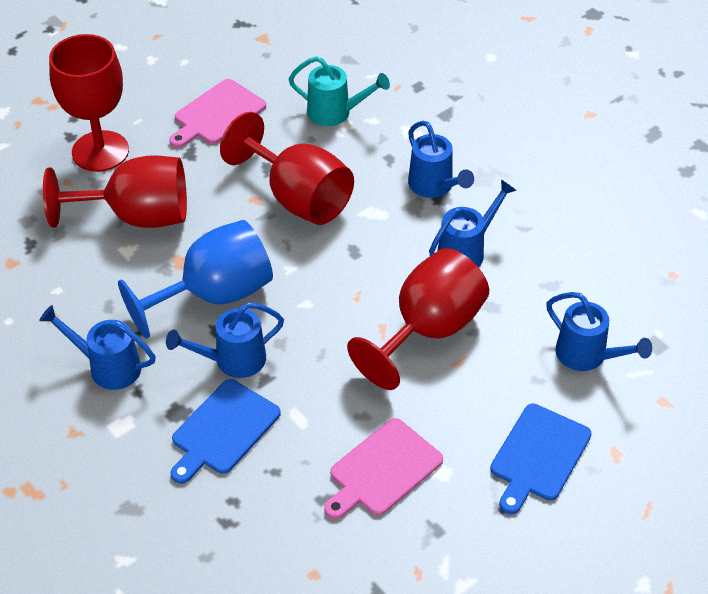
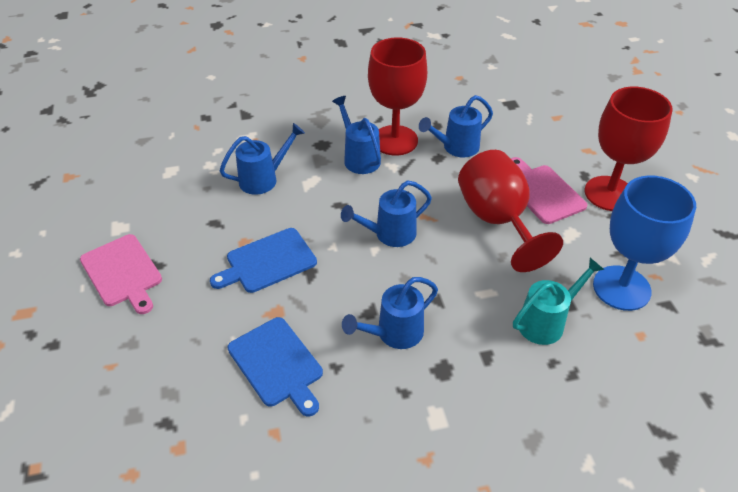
red goblet: 4 -> 3

